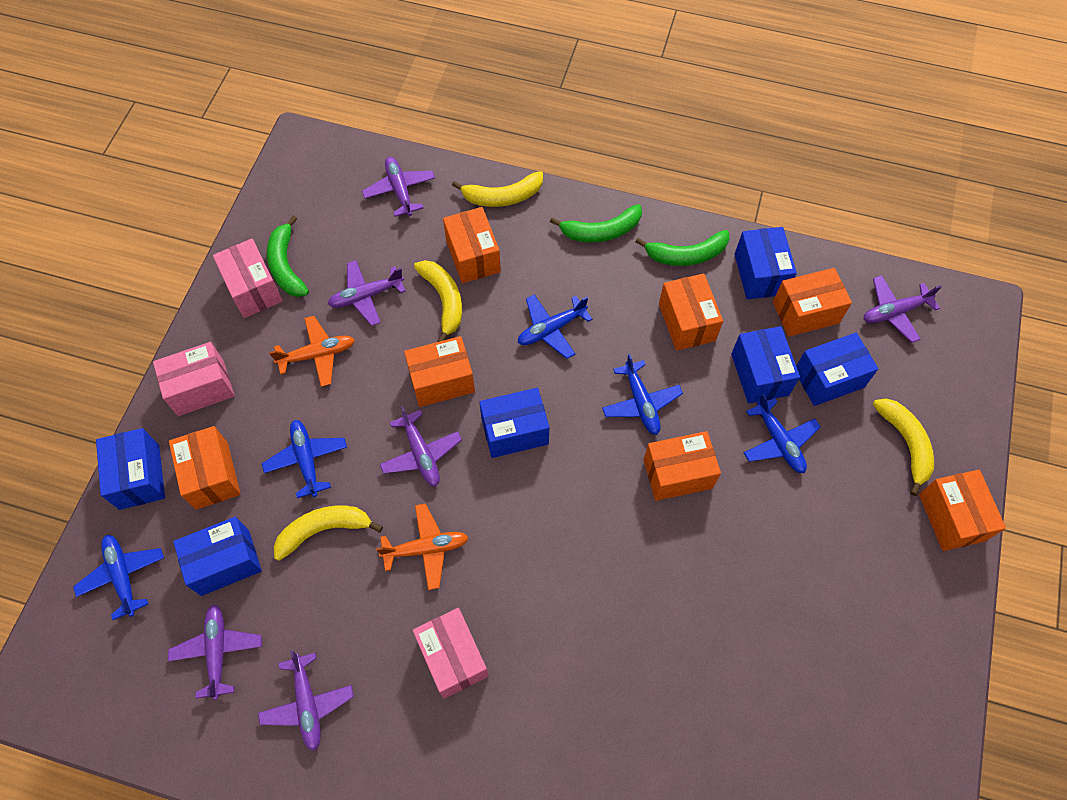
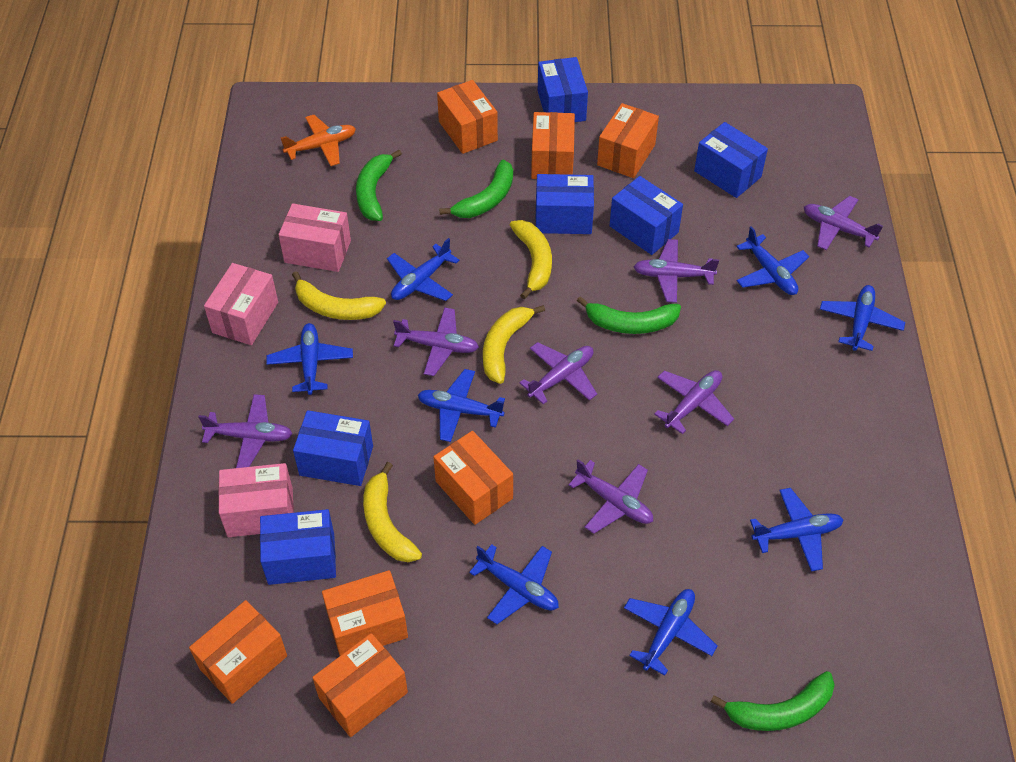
blue plane: 5 -> 8
green banana: 3 -> 4
orange plane: 2 -> 1
purple plane: 6 -> 7

